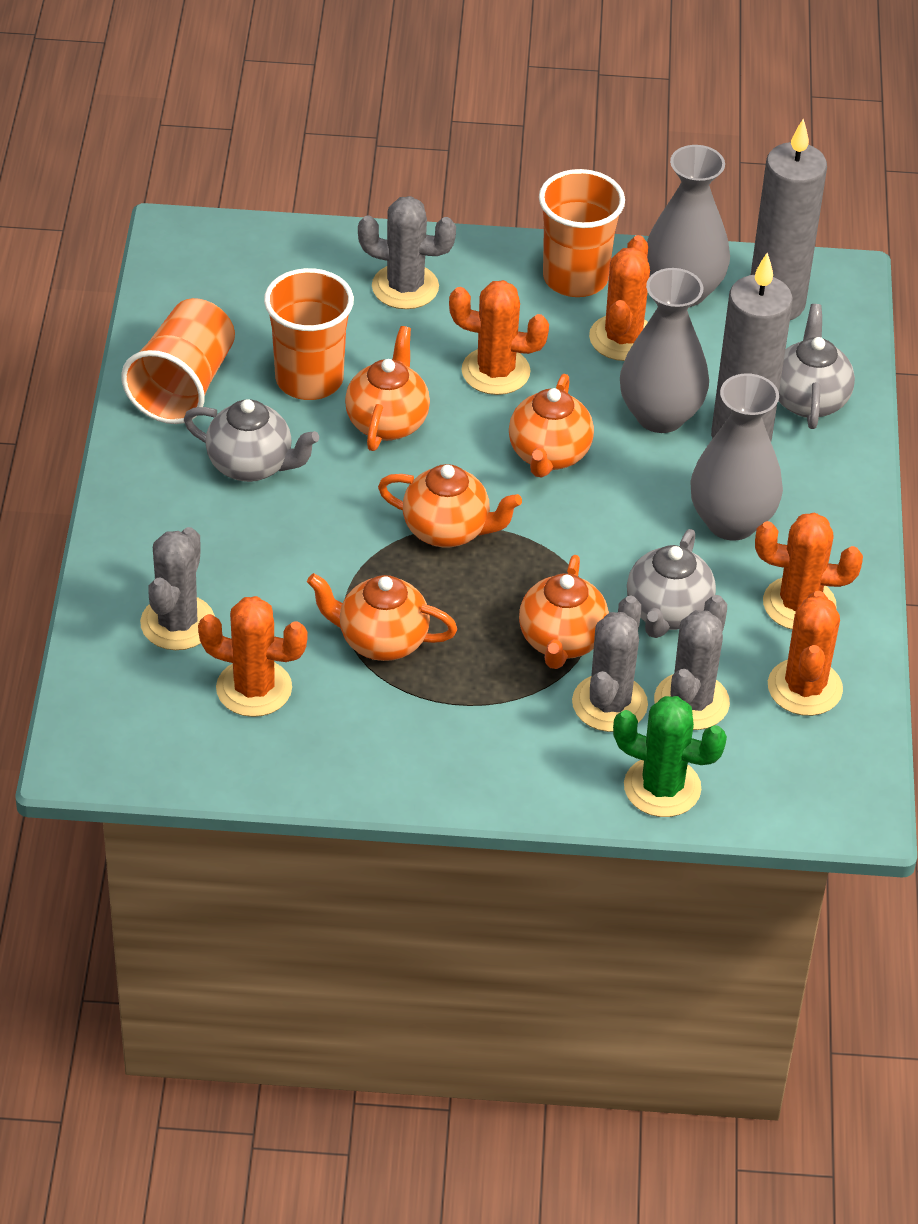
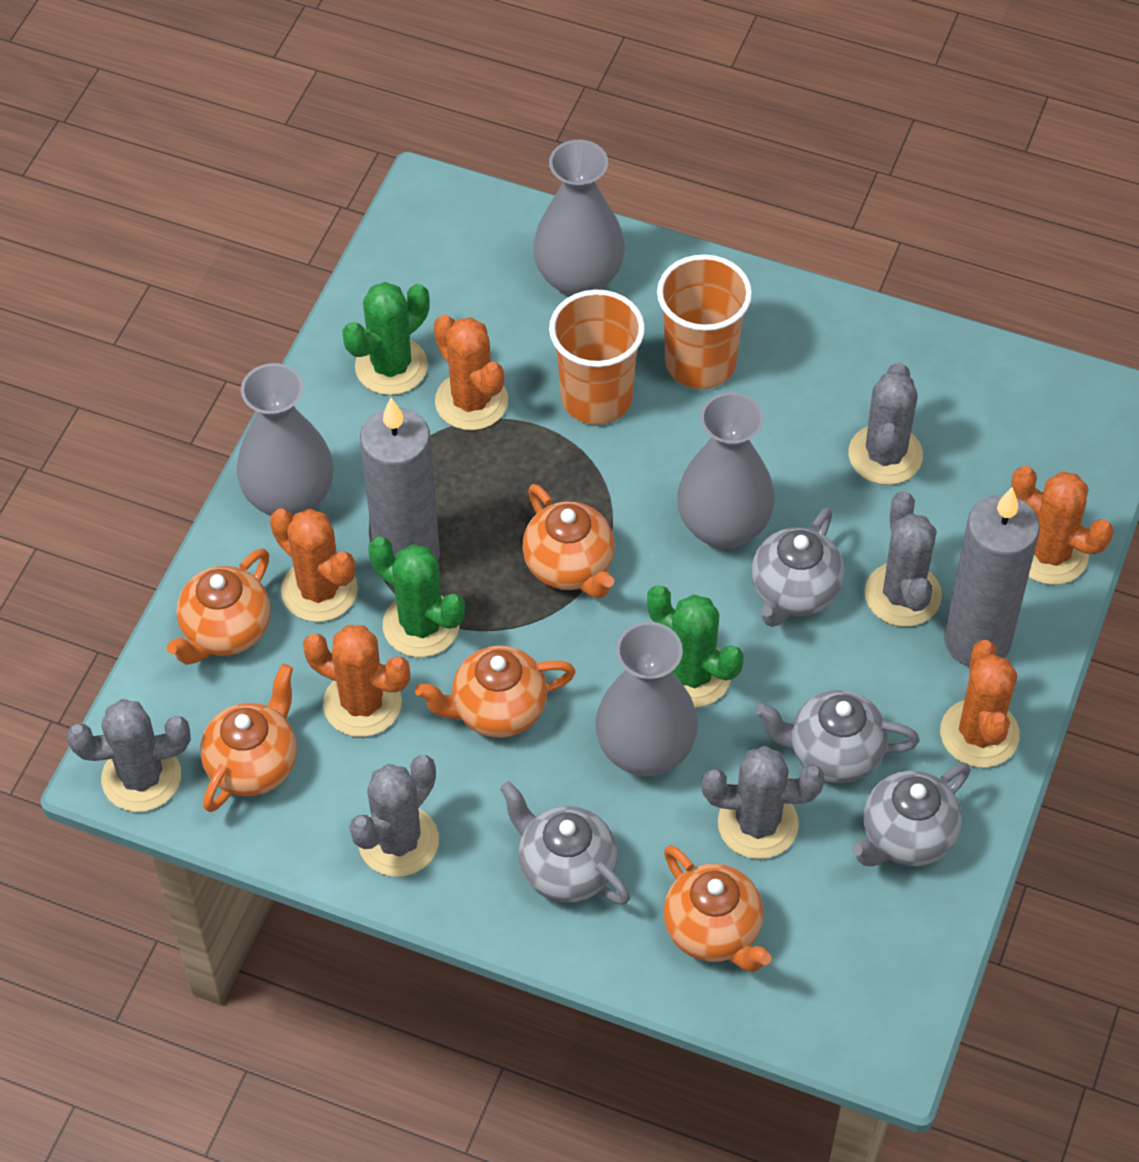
green cactus: 1 -> 3
grey cactus: 4 -> 5
grey teapot: 3 -> 4
grey vase: 3 -> 4
orange cup: 3 -> 2

